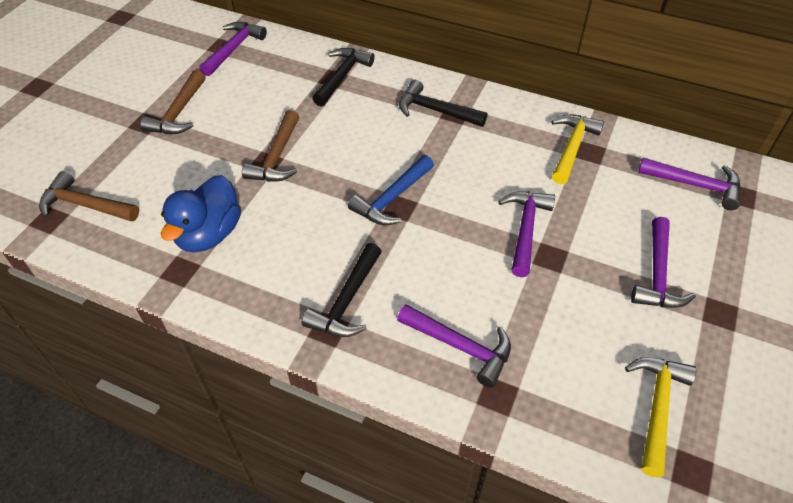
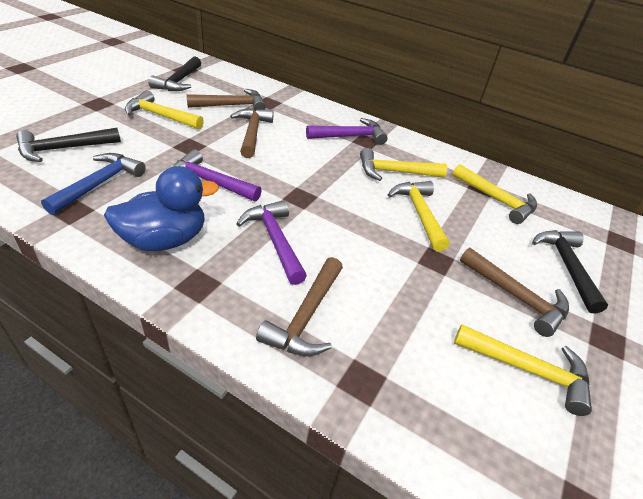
brown hammer: 3 -> 4
purple hammer: 5 -> 3
yellow hammer: 2 -> 5

